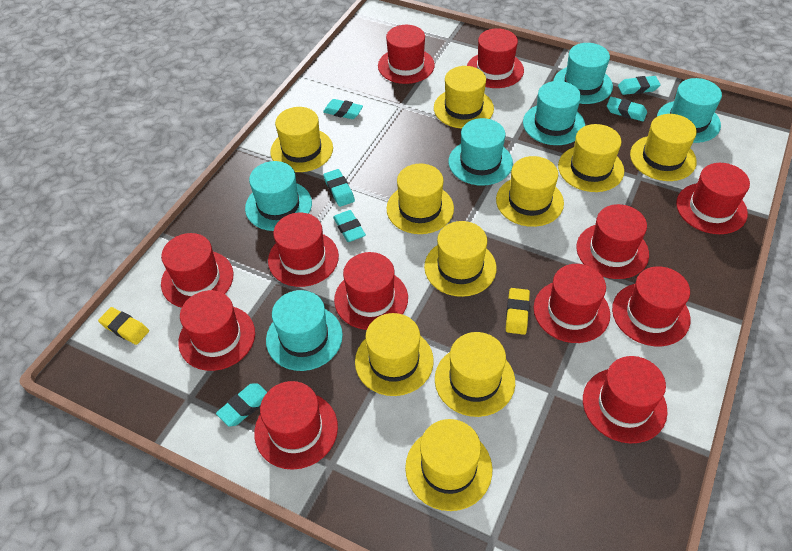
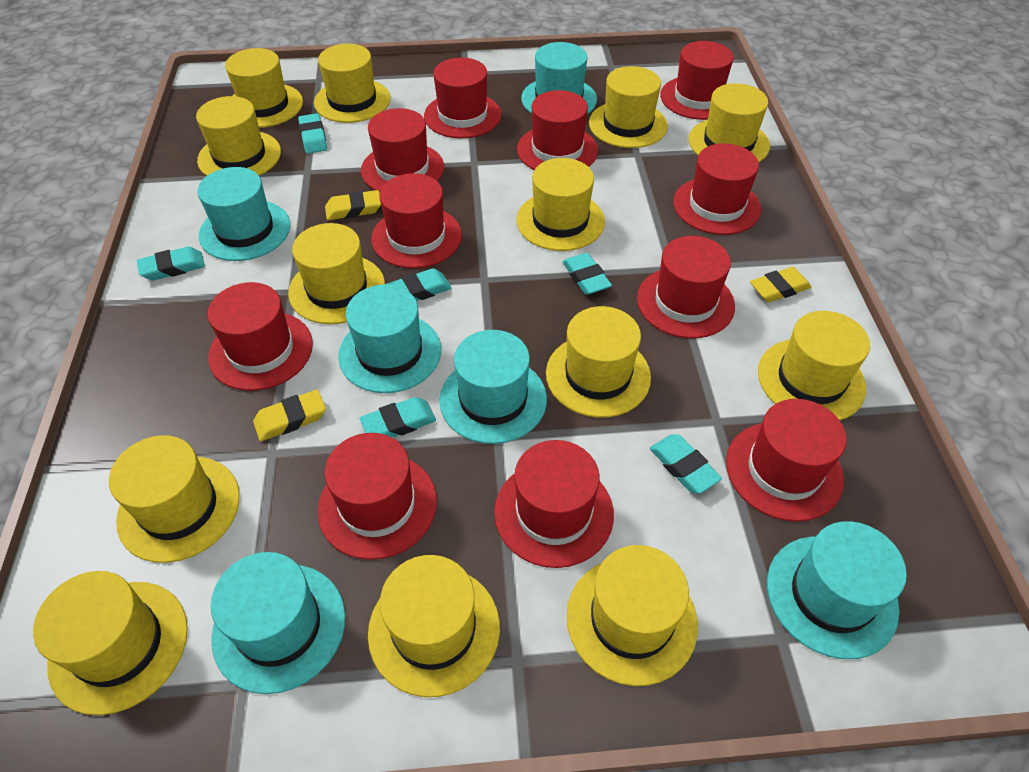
red hat: 12 -> 11
yellow eraser: 2 -> 3
yellow hat: 10 -> 13

